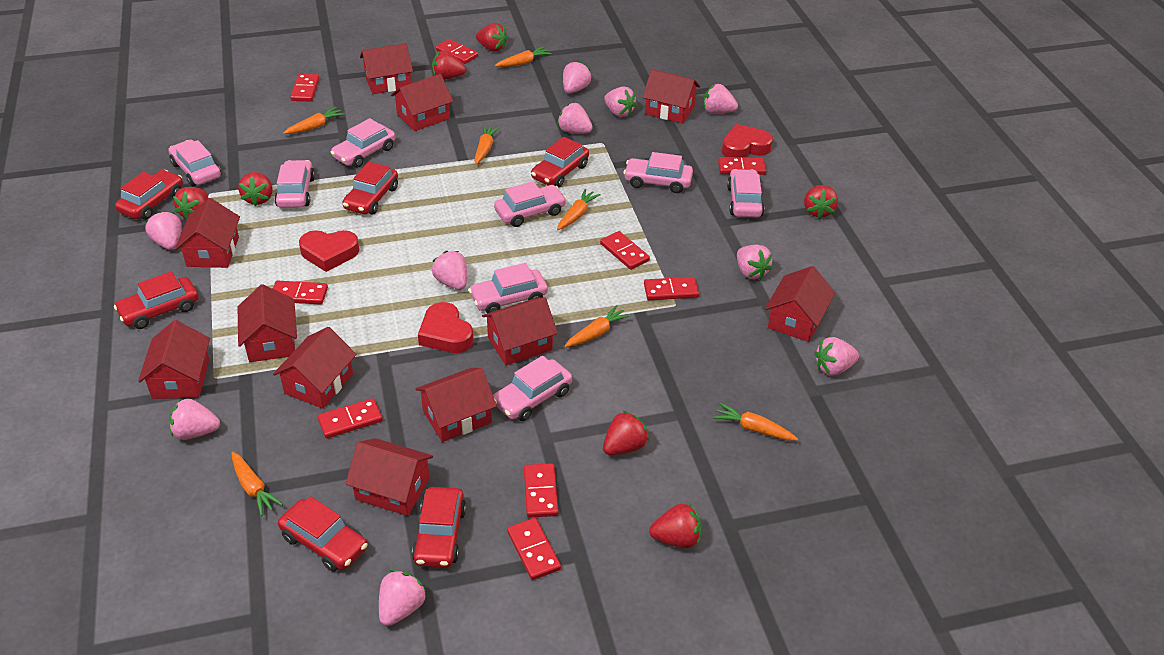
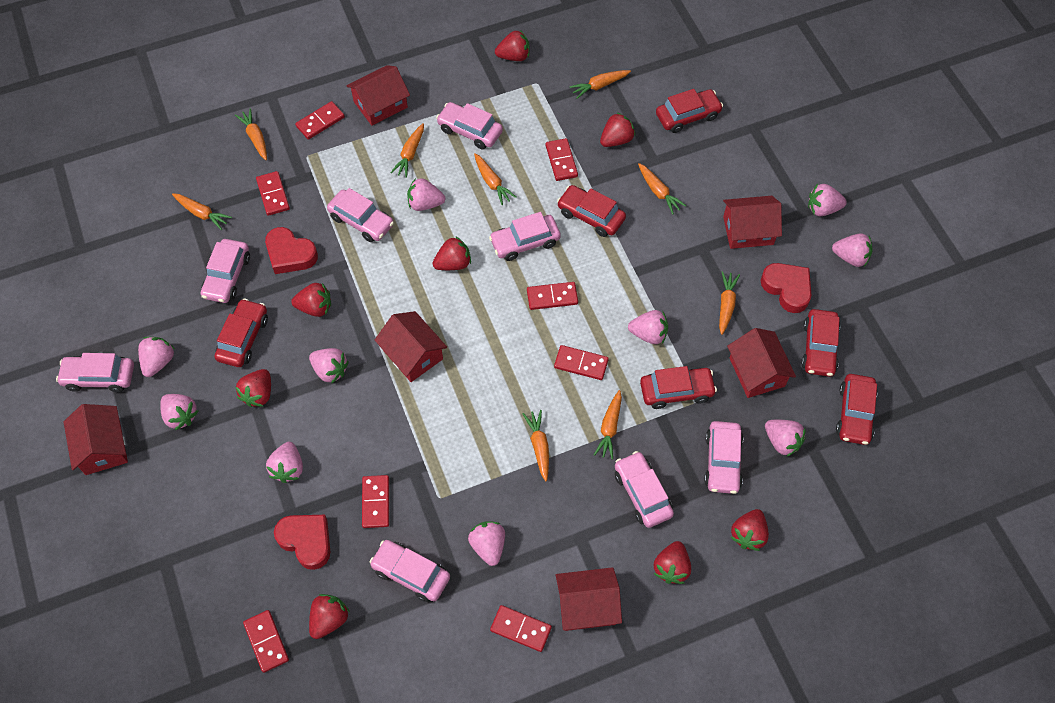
orange carrot: 7 -> 9
red domino: 9 -> 8
red house: 11 -> 6
red strawberry: 7 -> 8

